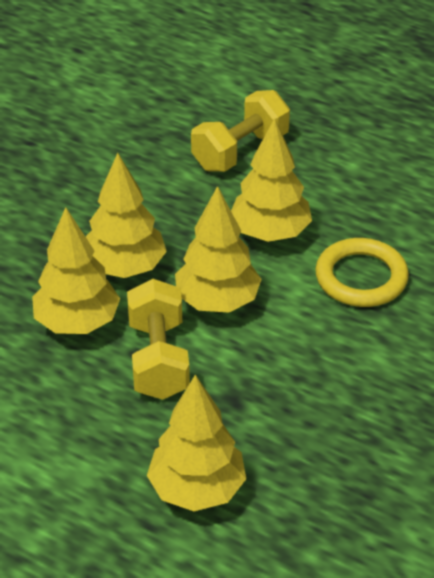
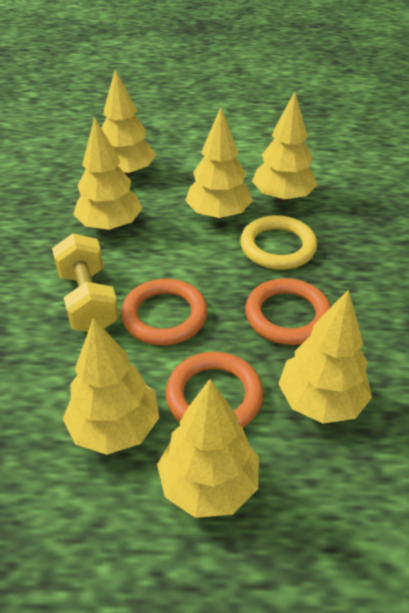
orange ring: 0 -> 3
yellow dumbbell: 2 -> 1
yellow tree: 5 -> 7

